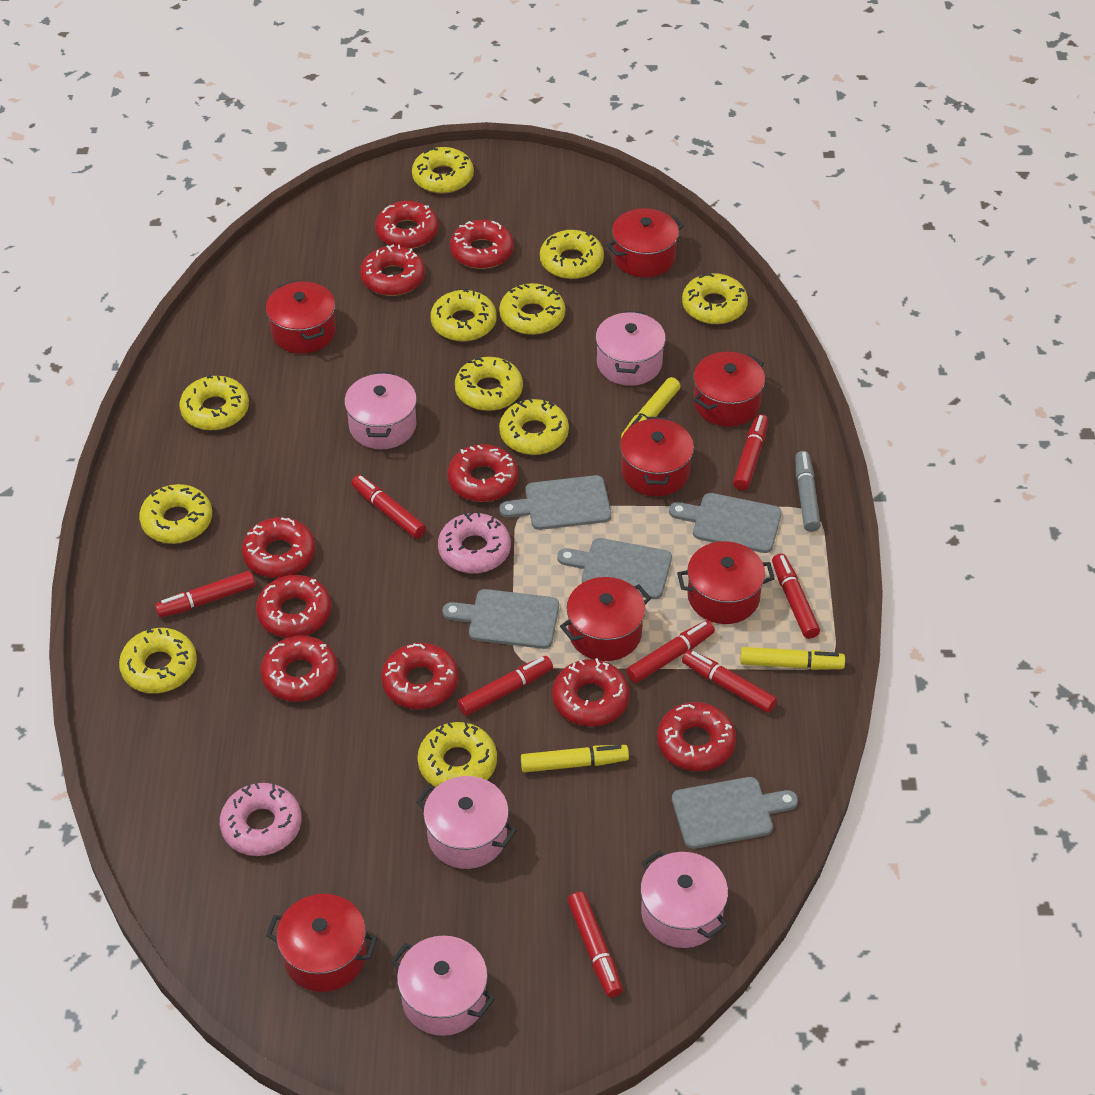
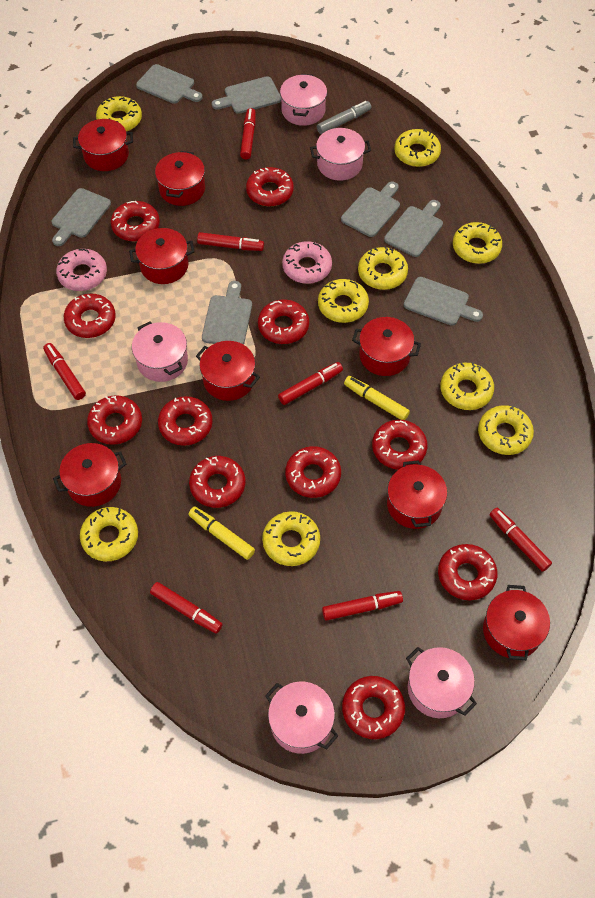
grey cutting board: 5 -> 7
red donut: 10 -> 11
red marker: 8 -> 7
red pot: 7 -> 8
yellow donut: 11 -> 9
yellow marker: 3 -> 2

